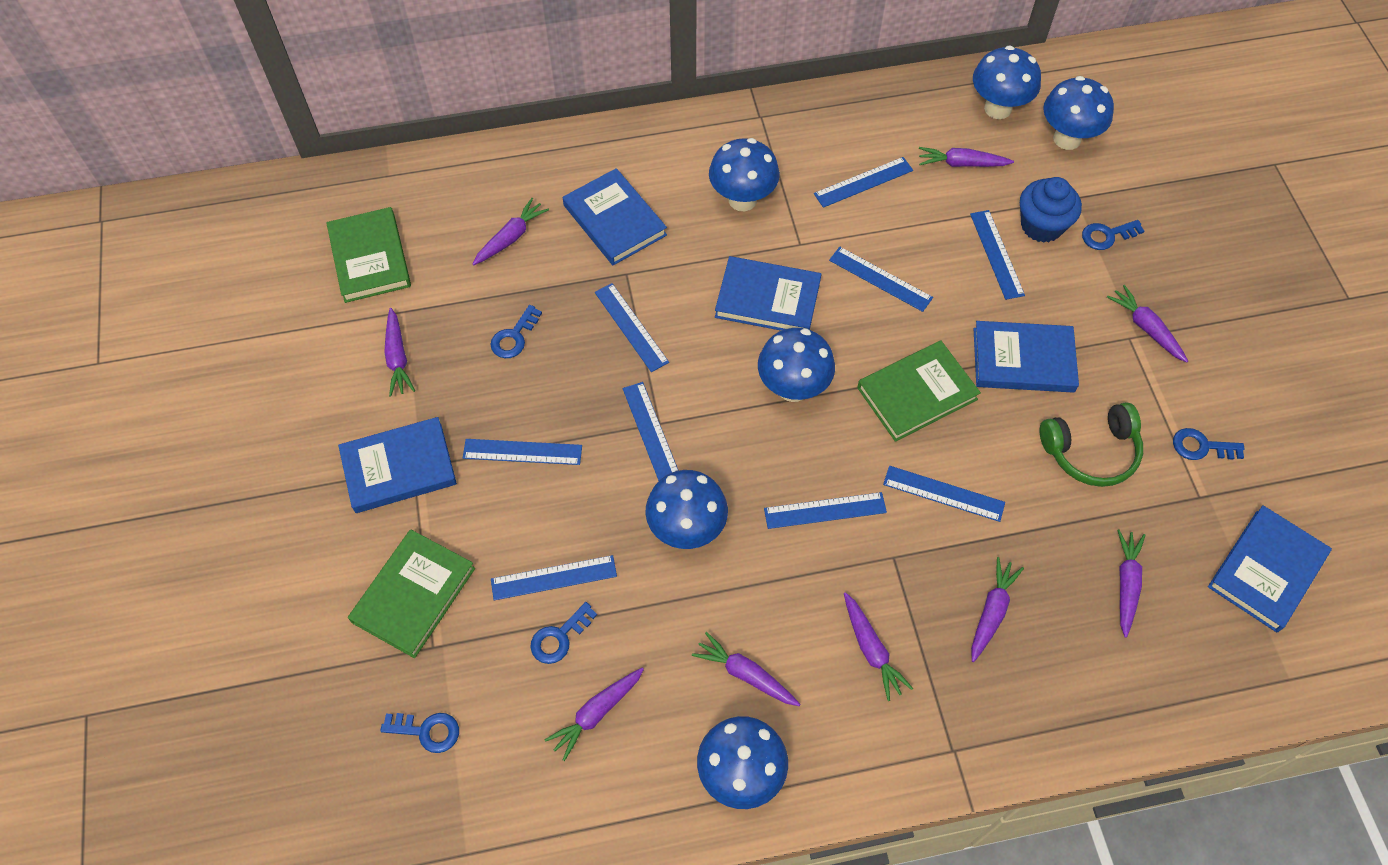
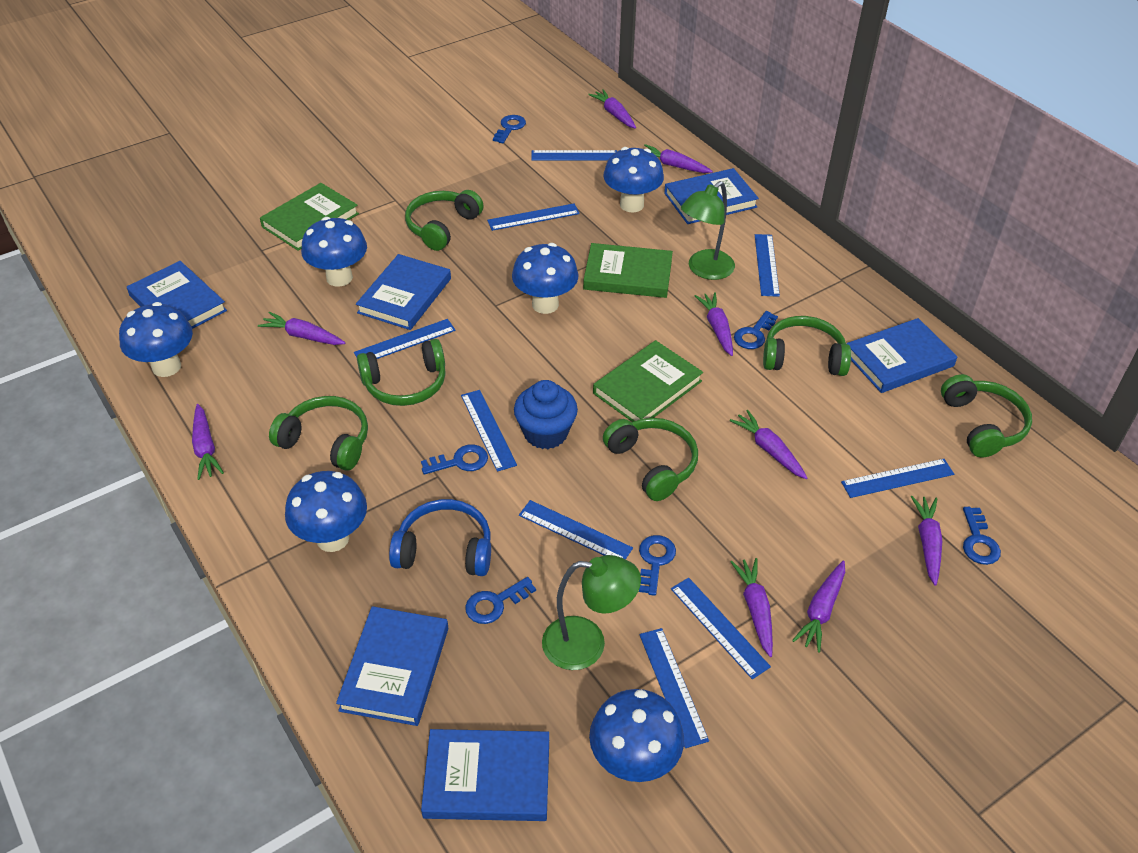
blue book: 5 -> 6
blue headphones: 0 -> 1
blue key: 5 -> 6
green headphones: 1 -> 6
green lamp: 0 -> 2

